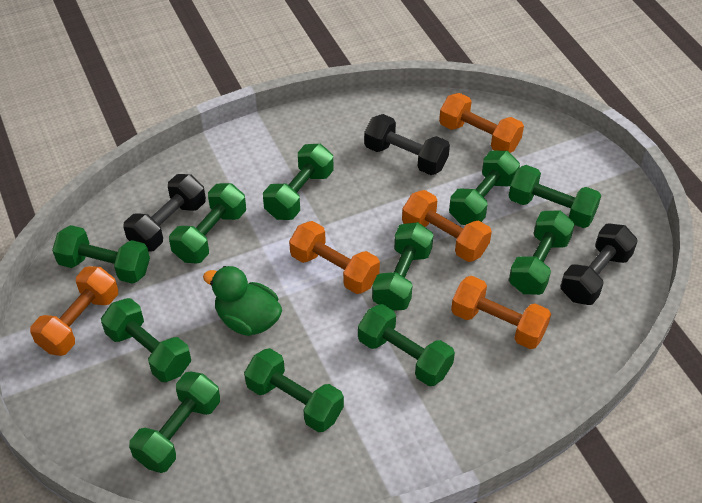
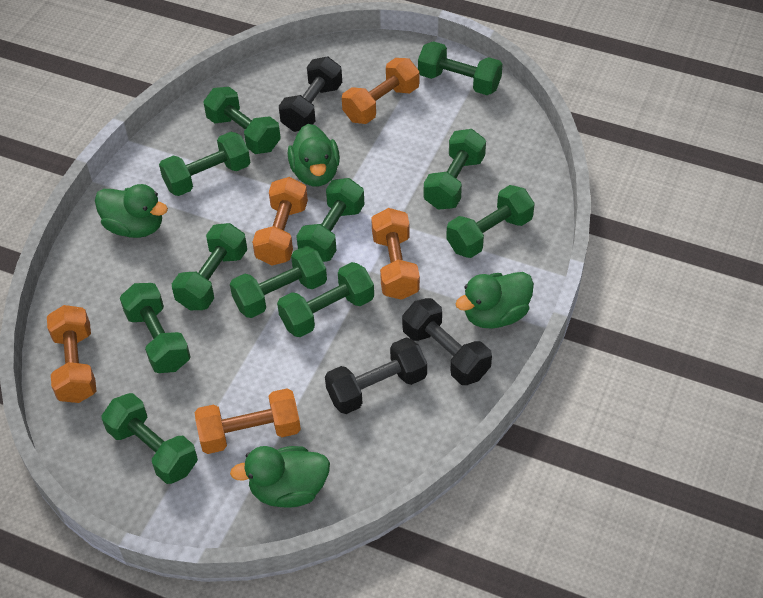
green duck: 1 -> 4

